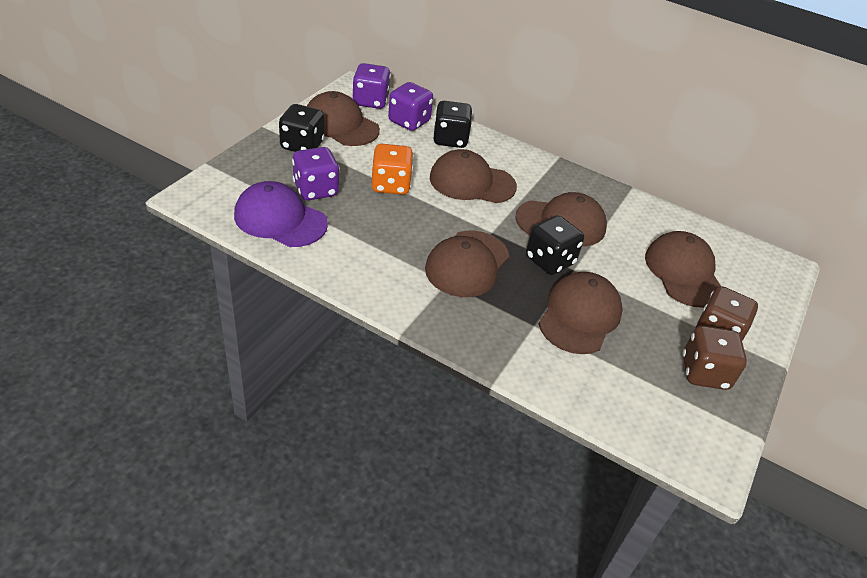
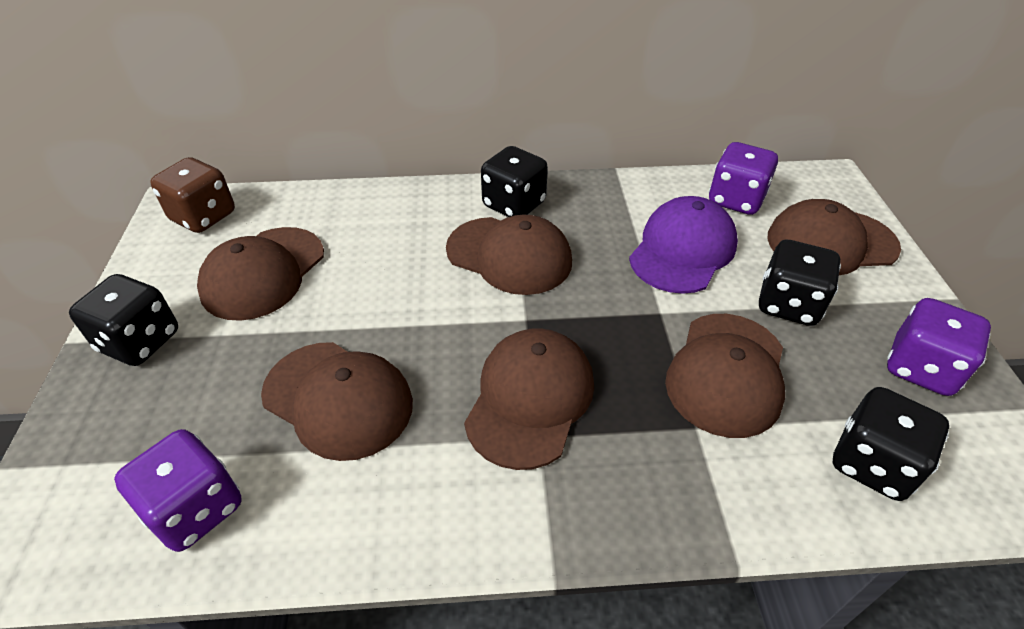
black dice: 3 -> 4
brown dice: 2 -> 1
orange dice: 1 -> 0

